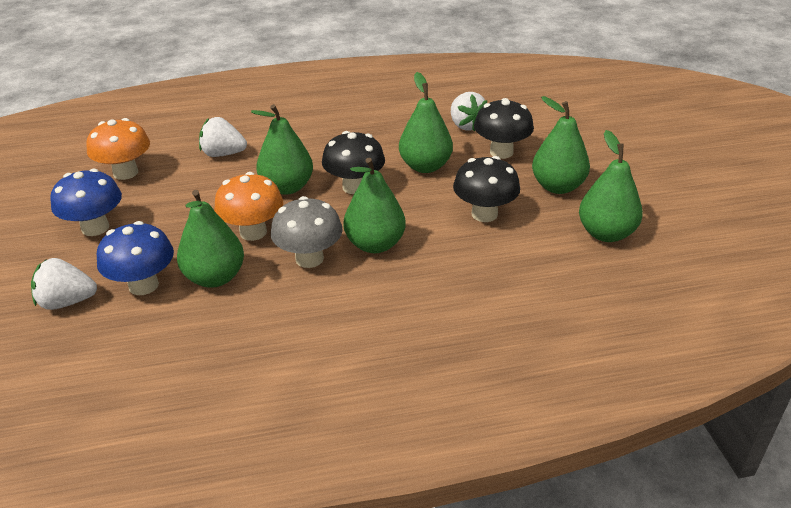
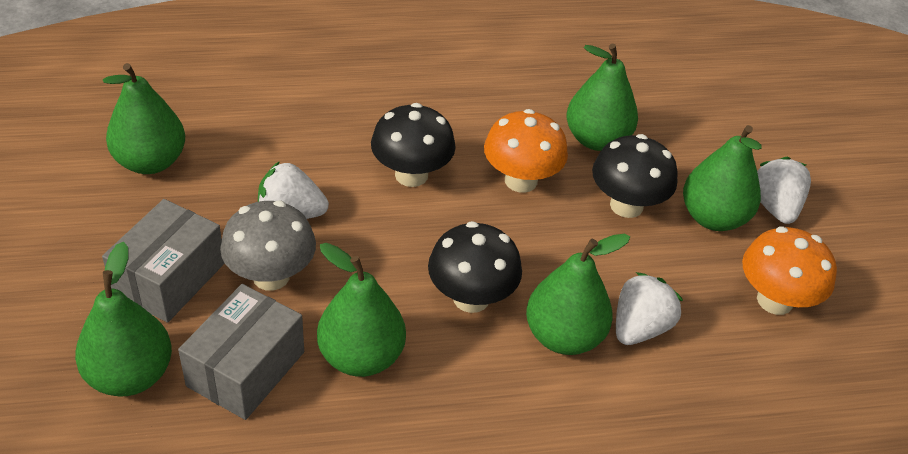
blue mushroom: 2 -> 0
grey box: 0 -> 2

